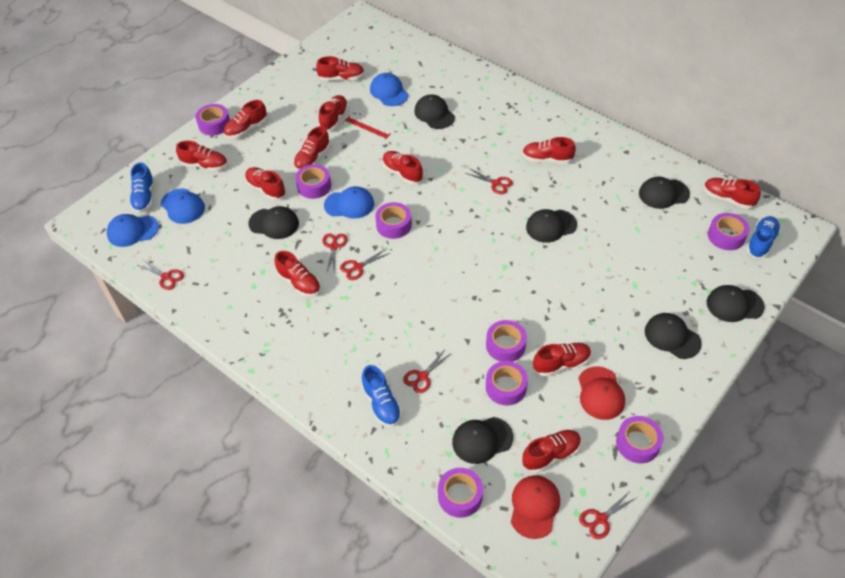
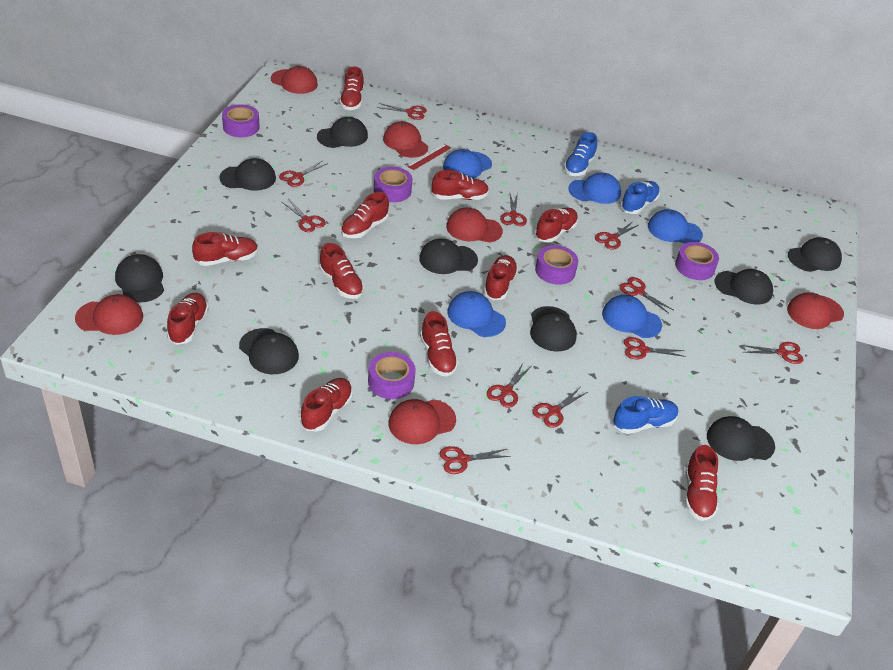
black cap: 7 -> 9
blue cap: 4 -> 5
purple tape: 8 -> 5
red cap: 2 -> 6
red scissors: 6 -> 11
red shoe: 12 -> 11

